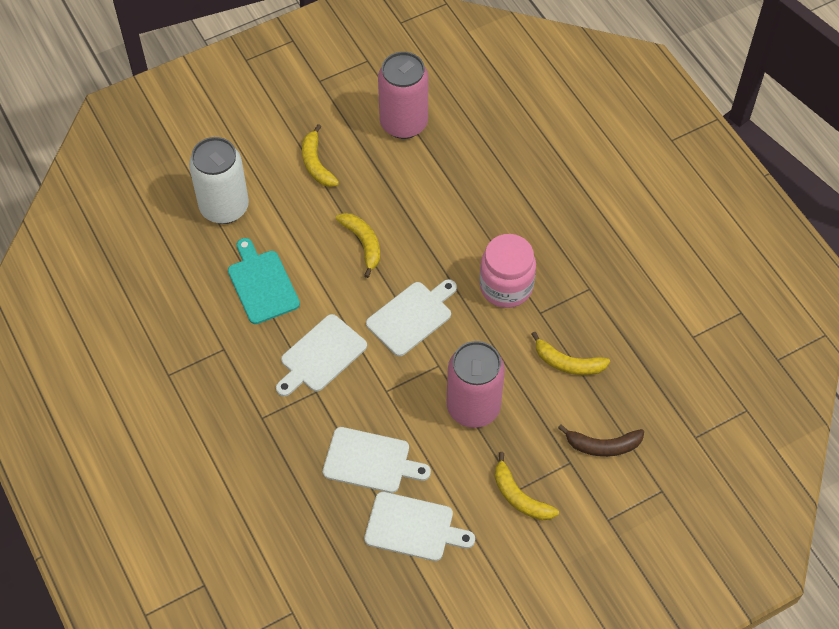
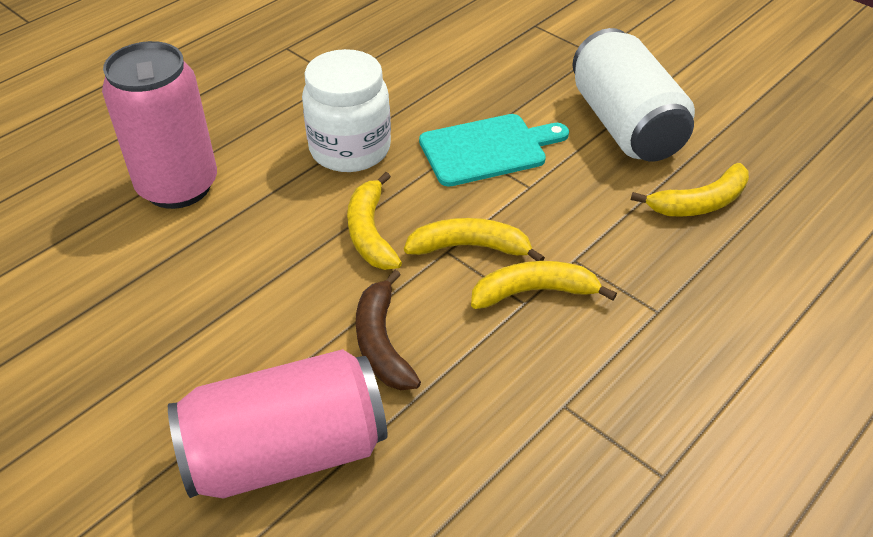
pink jar: 1 -> 0
white cutting board: 4 -> 0
white jar: 0 -> 1

